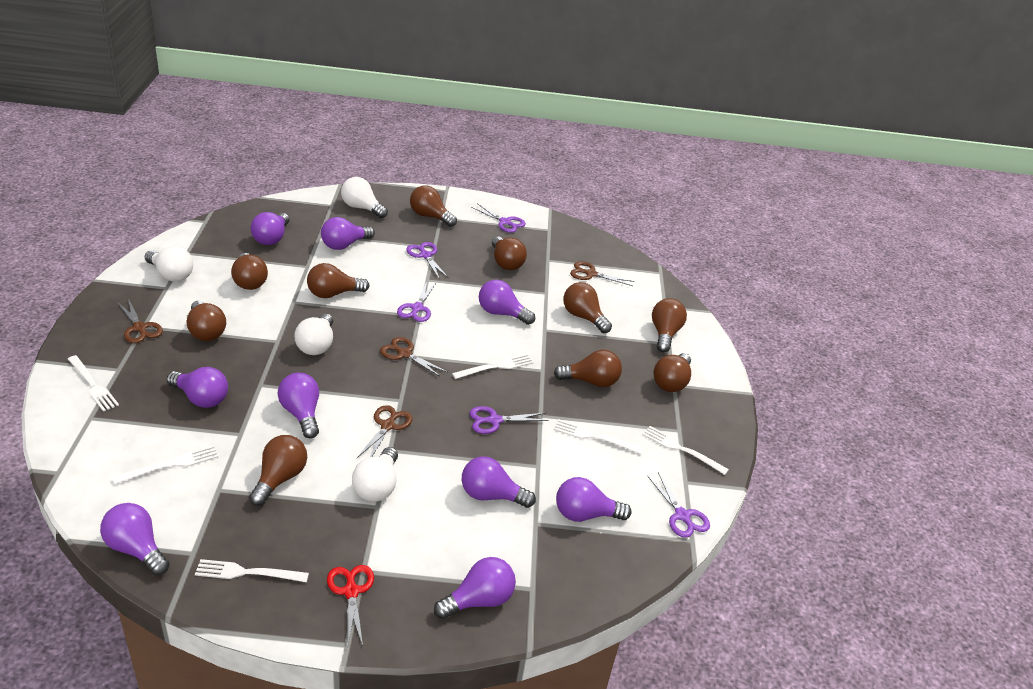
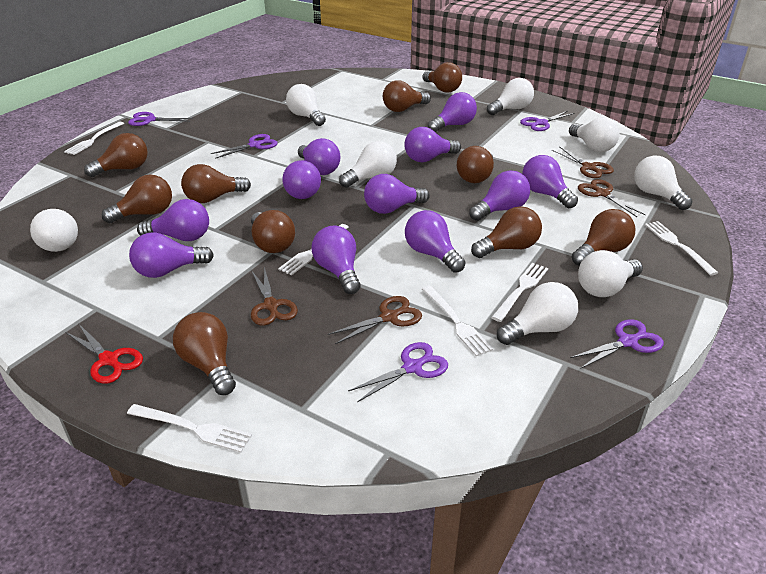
purple light bulb: 9 -> 11
white light bulb: 4 -> 8

